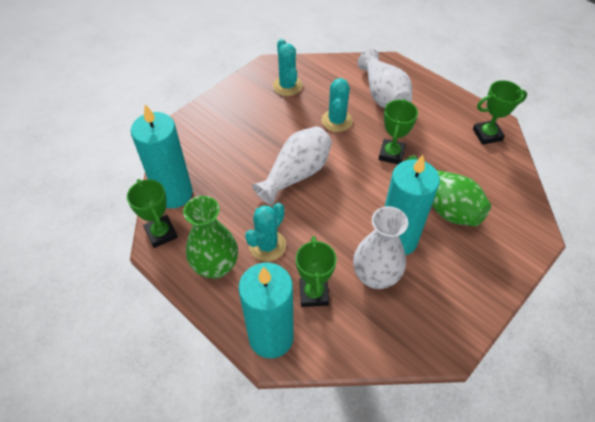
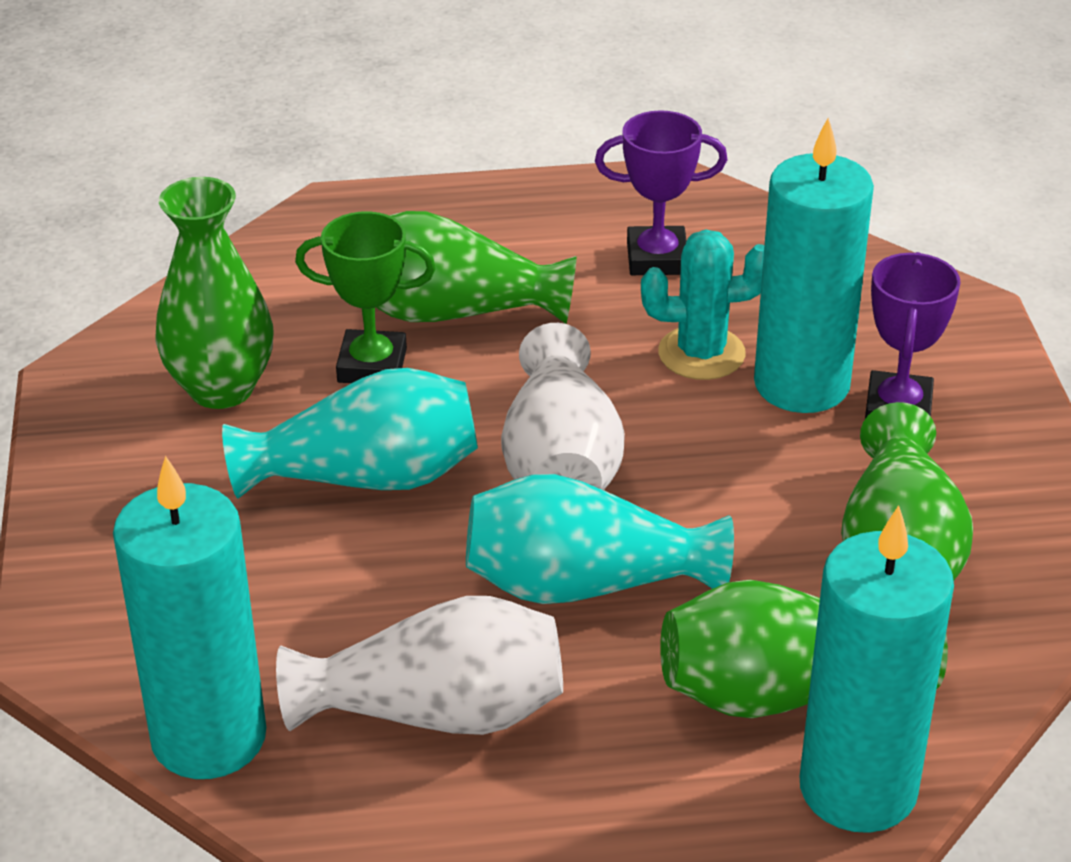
green trophy: 4 -> 1
green vase: 2 -> 4
purple trophy: 0 -> 2
turquoise cactus: 3 -> 1
turquoise vase: 0 -> 2
white vase: 3 -> 2

